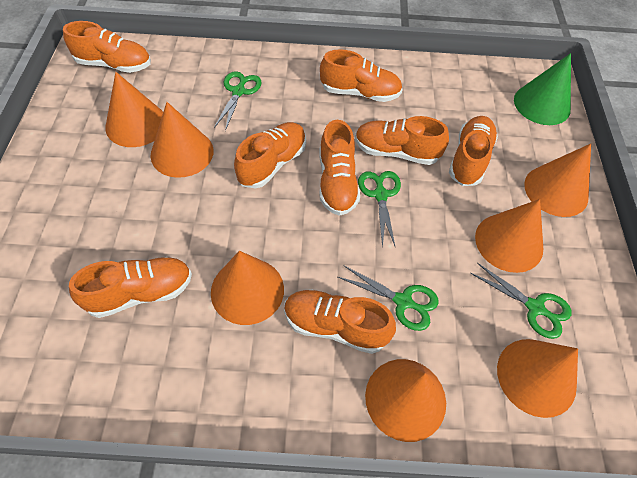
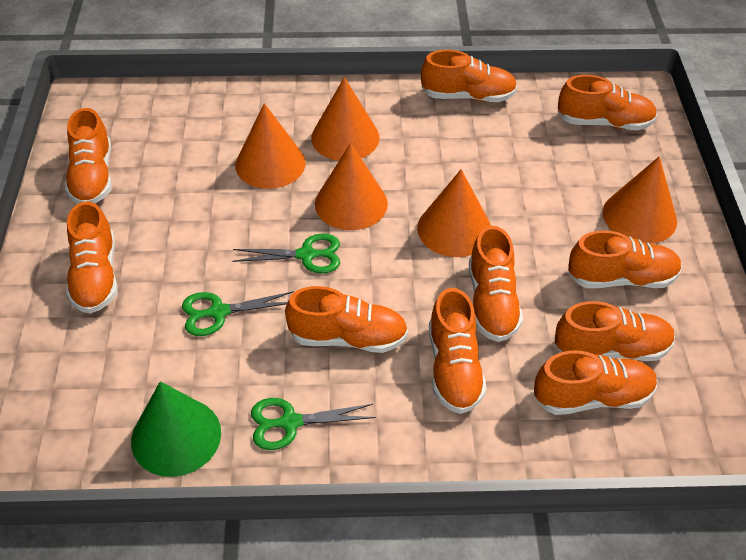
green scissors: 4 -> 3
orange cone: 7 -> 5
orange shoe: 8 -> 10

